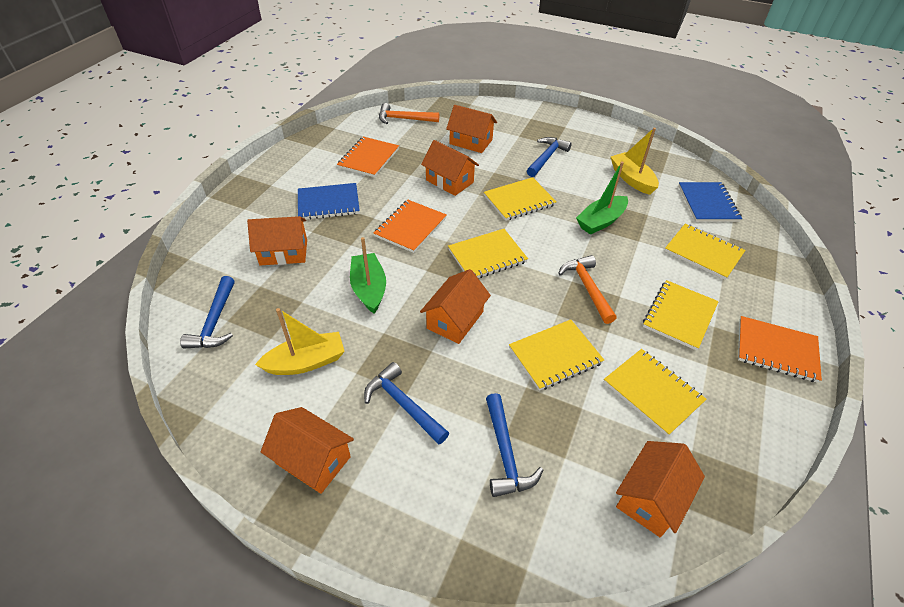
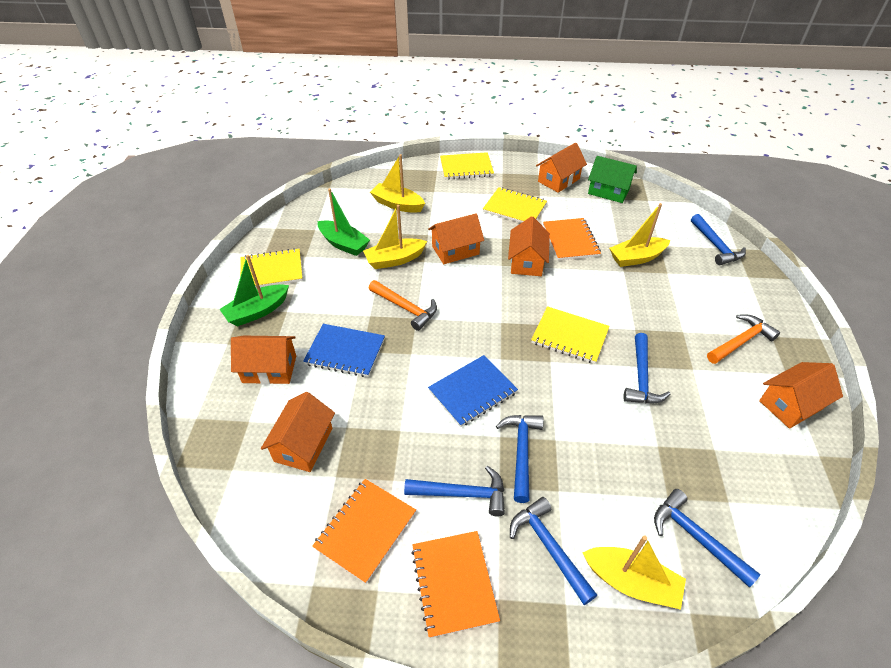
blue hammer: 4 -> 6
green house: 0 -> 1
yellow boat: 2 -> 4
yellow notebook: 6 -> 4

